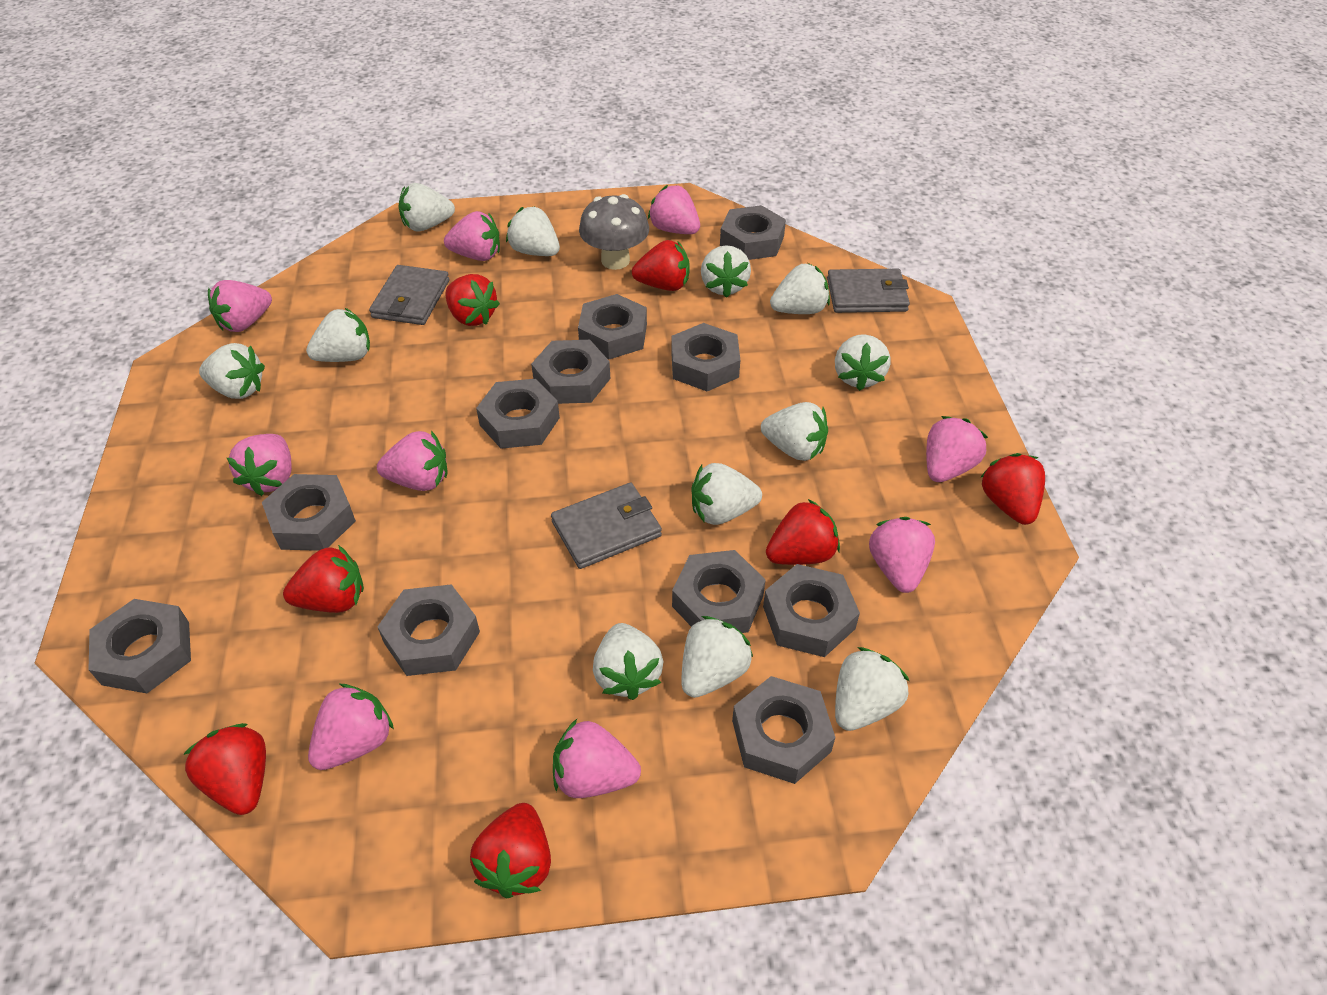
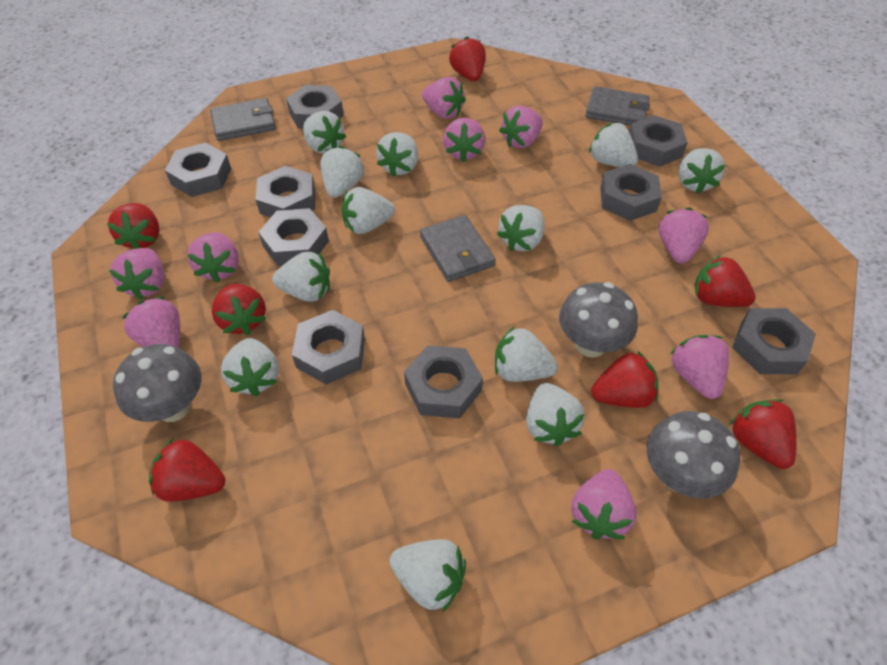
grey mushroom: 1 -> 3
grey nut: 11 -> 9

